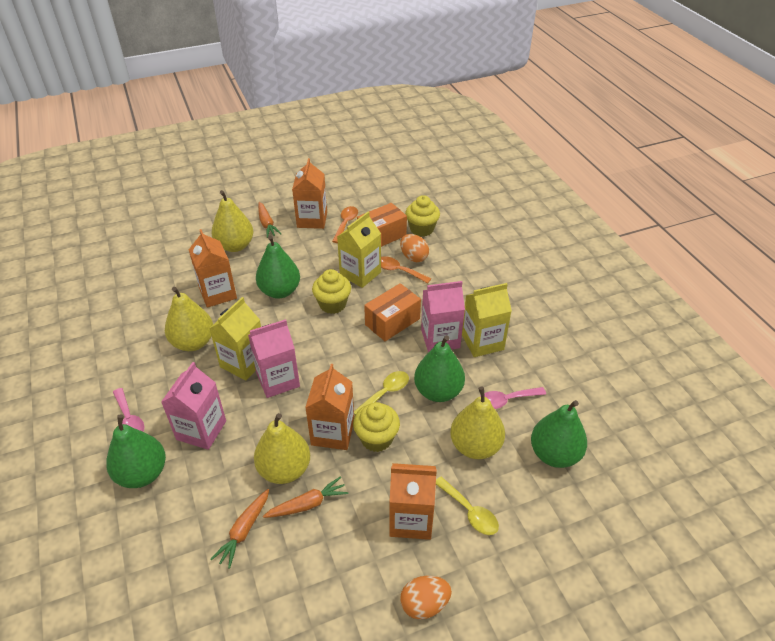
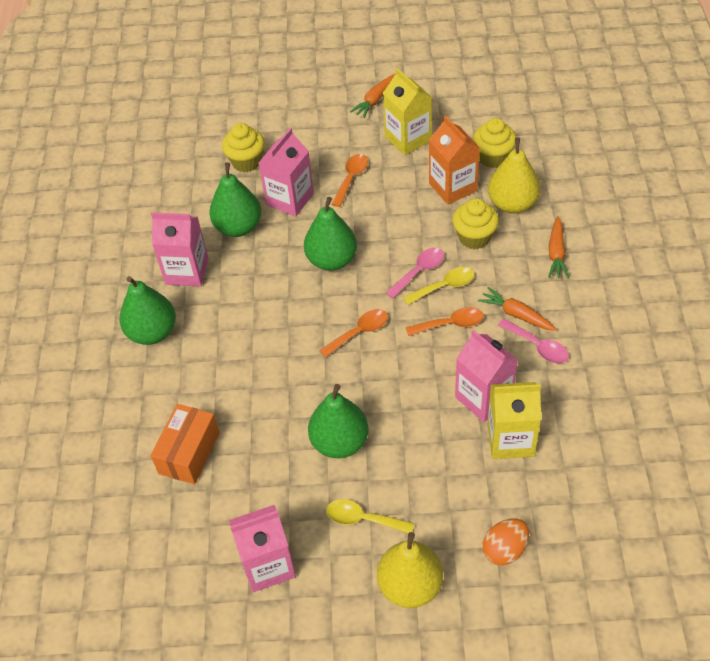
orange box: 2 -> 1
orange carton: 4 -> 1
orange egg: 2 -> 1
orange spoon: 2 -> 3
pink carton: 3 -> 4
yellow carton: 3 -> 2
yellow pear: 4 -> 2

